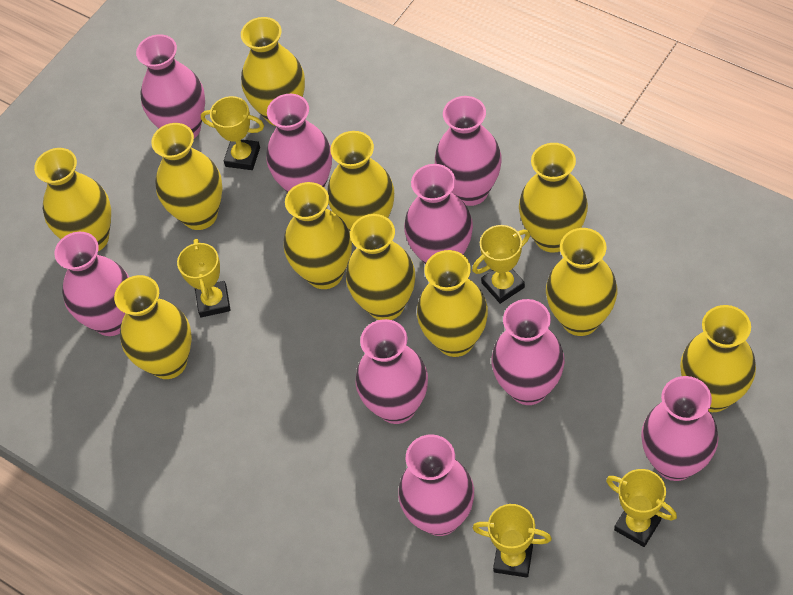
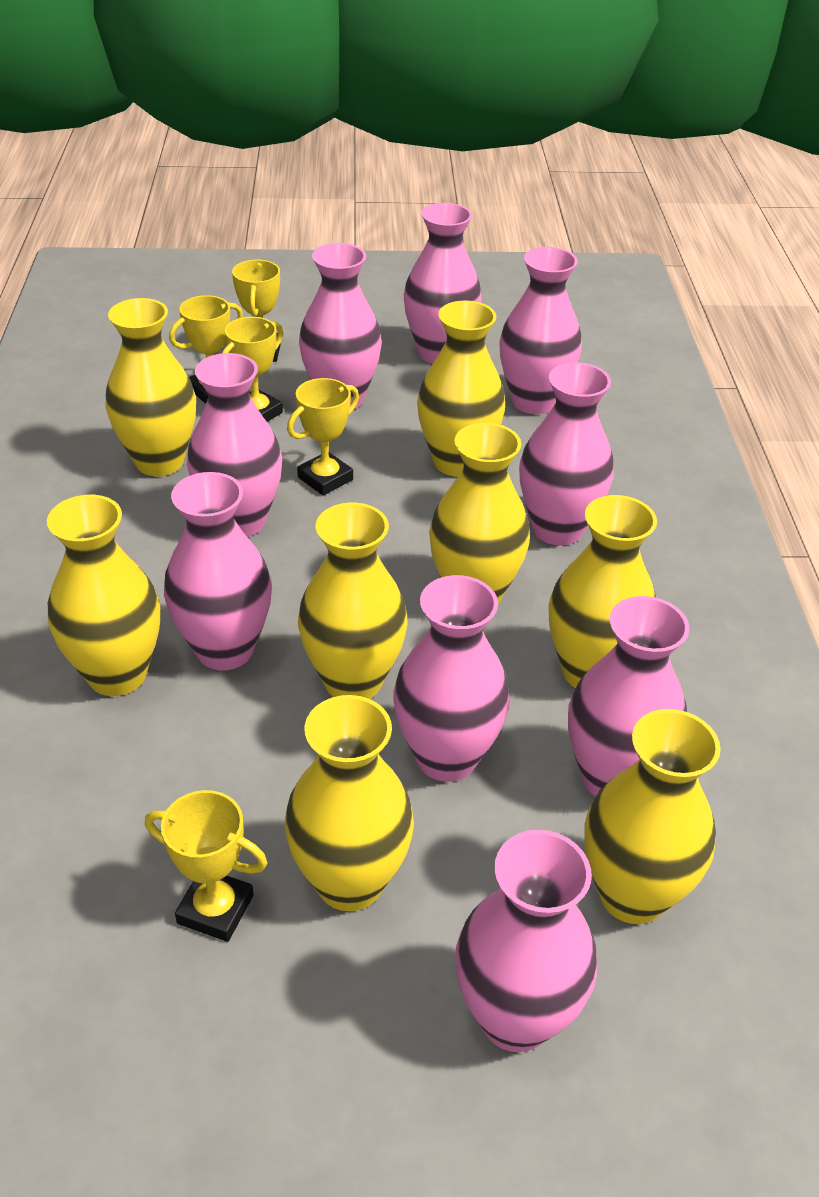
yellow vase: 11 -> 8

